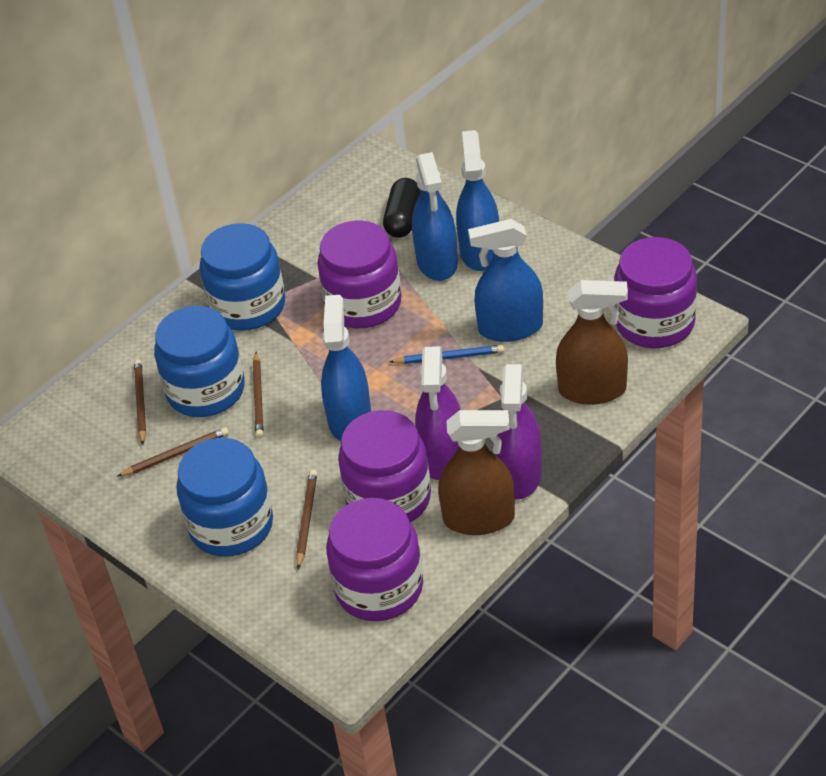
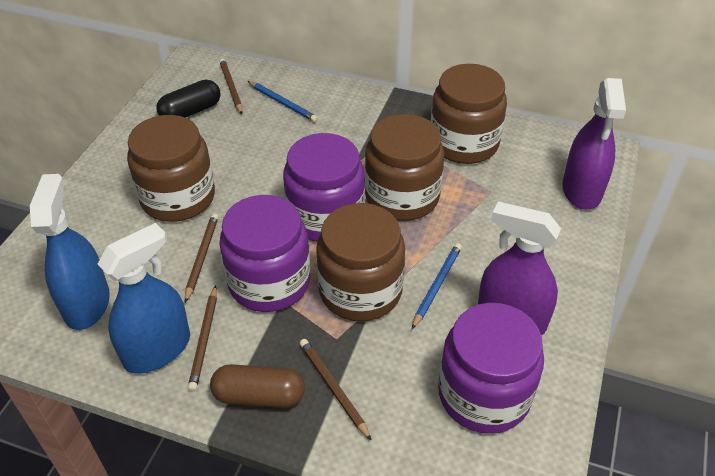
blue jar: 3 -> 0
blue pencil: 1 -> 2
blue spray bottle: 4 -> 2
brown capsule: 0 -> 1
brown jar: 0 -> 4
brown spray bottle: 2 -> 0
purple jar: 4 -> 3

